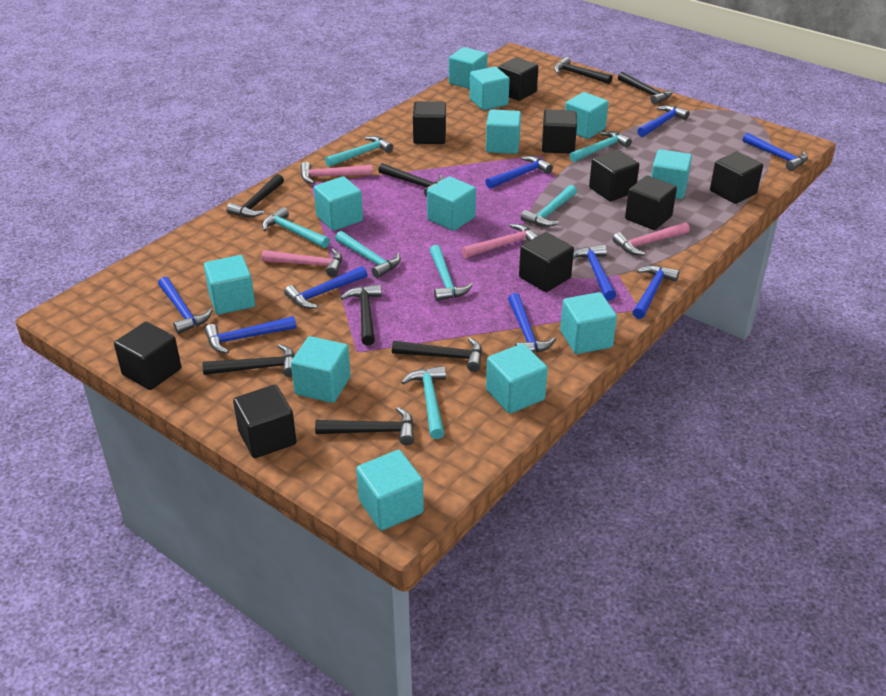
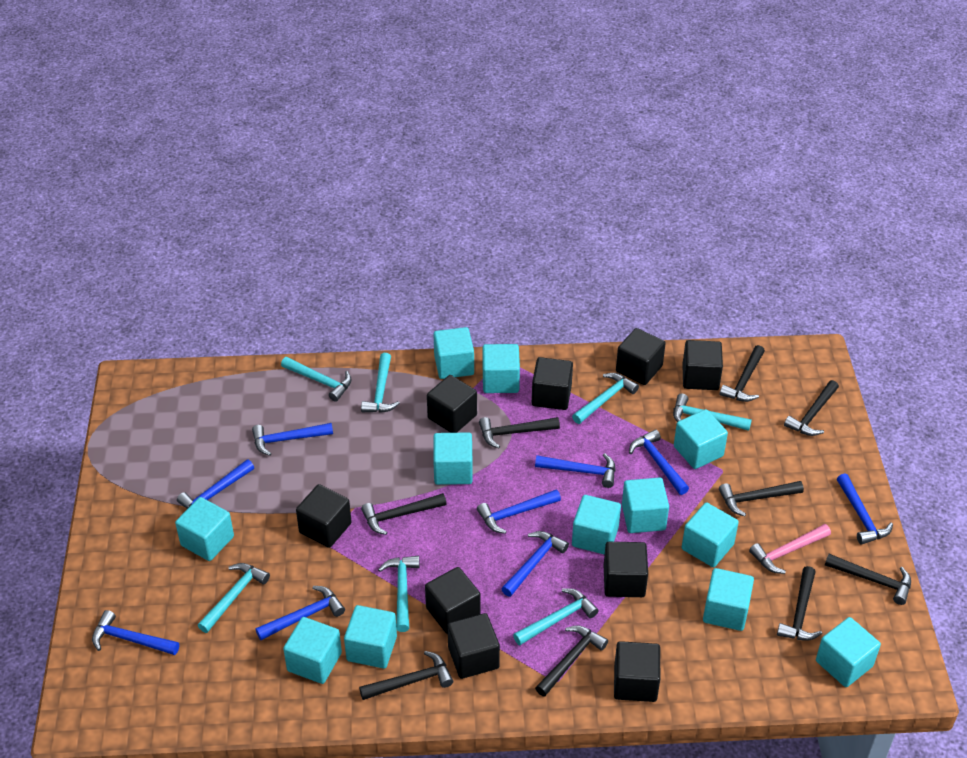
black hammer: 8 -> 9
pink hammer: 4 -> 1

